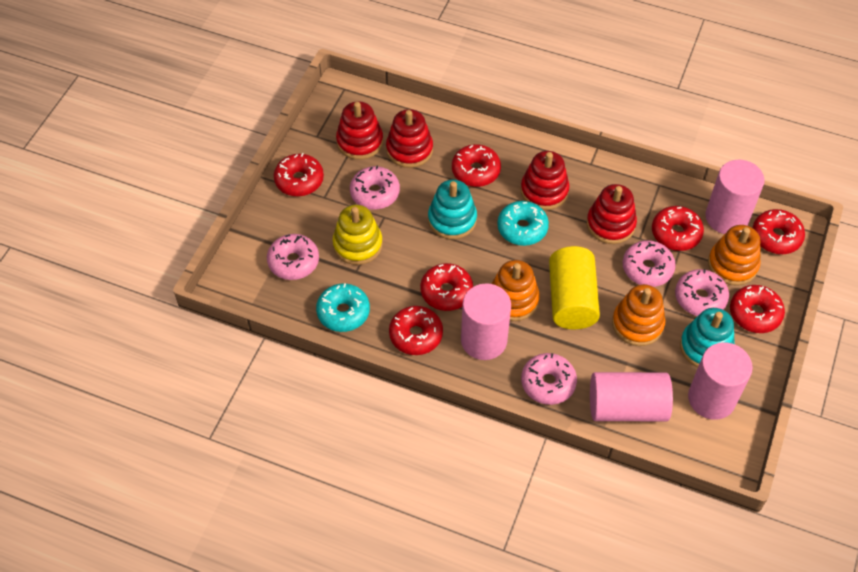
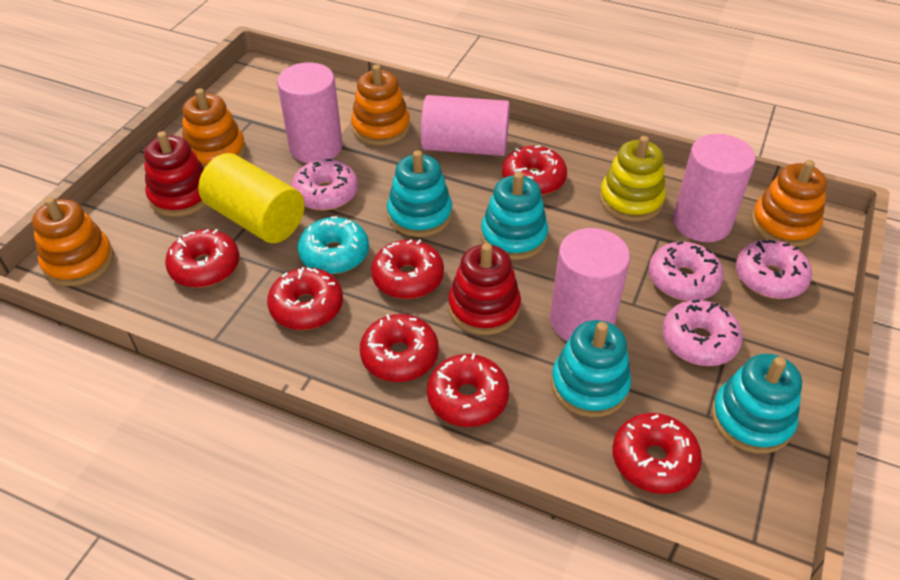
orange stacking toy: 3 -> 4
pink donut: 5 -> 4
red stacking toy: 4 -> 2
turquoise donut: 2 -> 1
turquoise stacking toy: 2 -> 4

